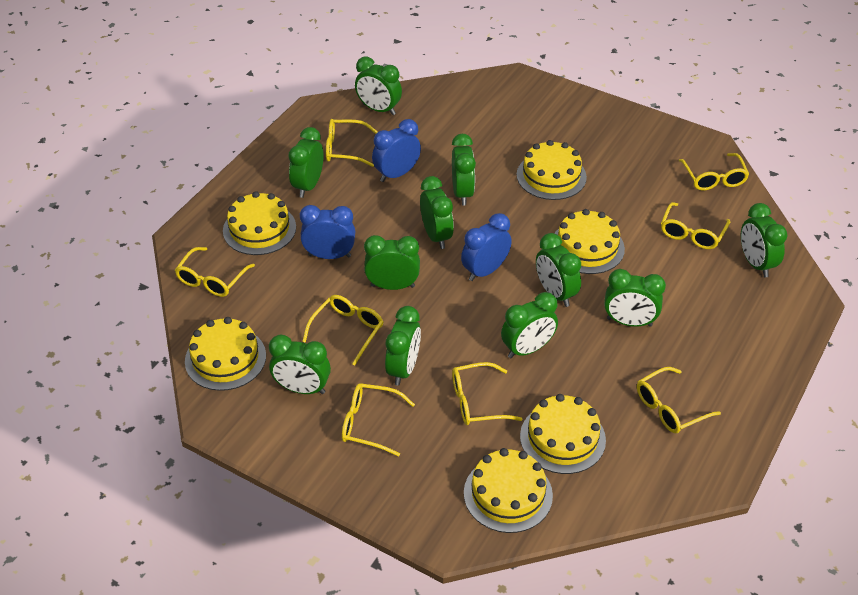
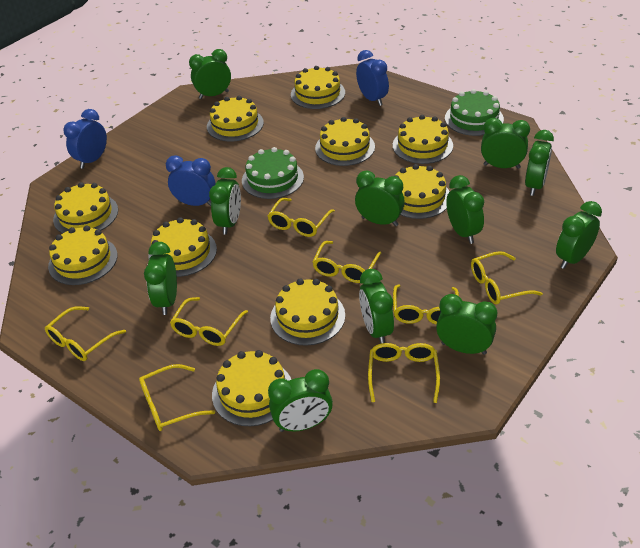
green cake: 0 -> 2
yellow cake: 6 -> 10

